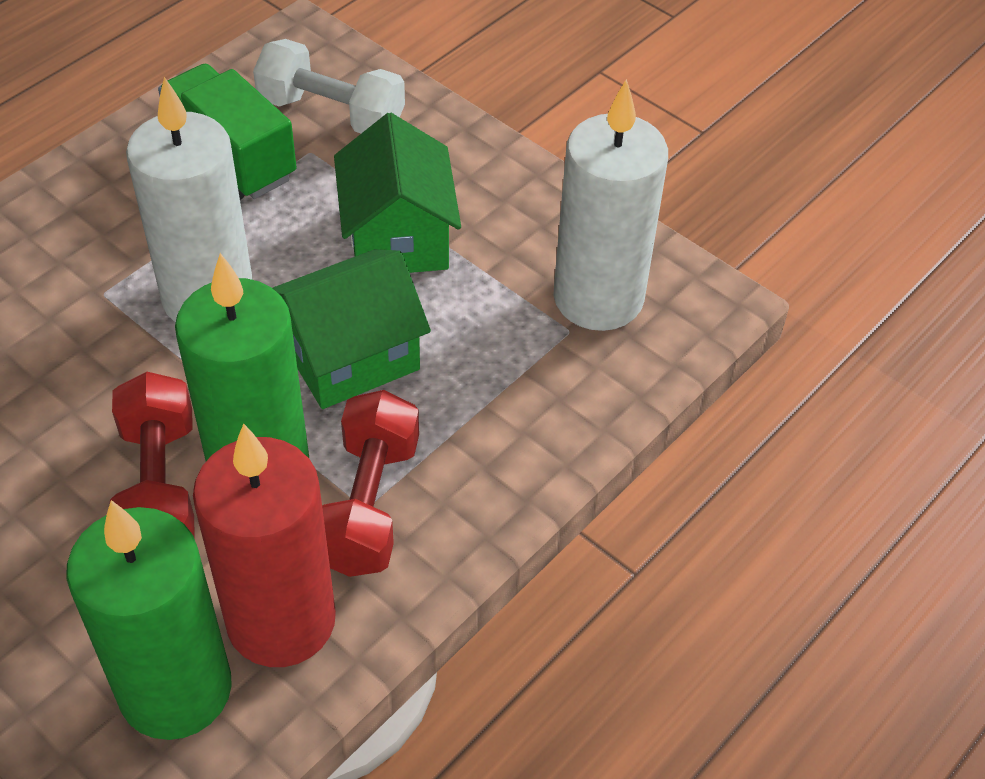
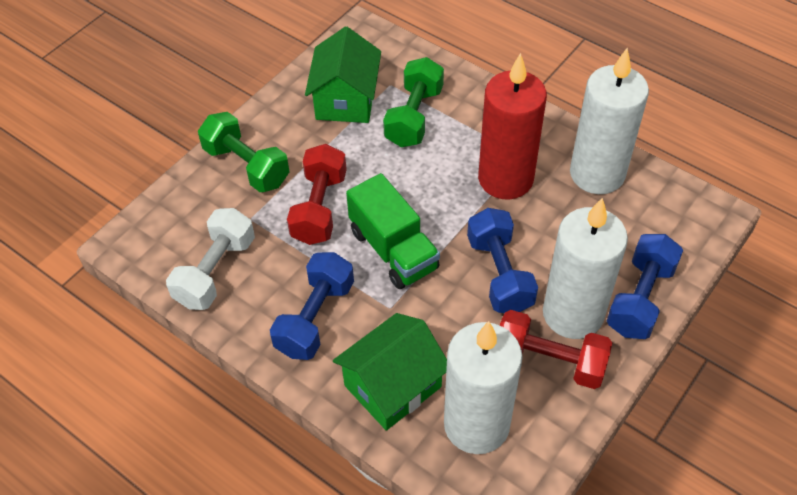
blue dumbbell: 0 -> 3
green candle: 2 -> 0
green dumbbell: 0 -> 2
white candle: 2 -> 3

